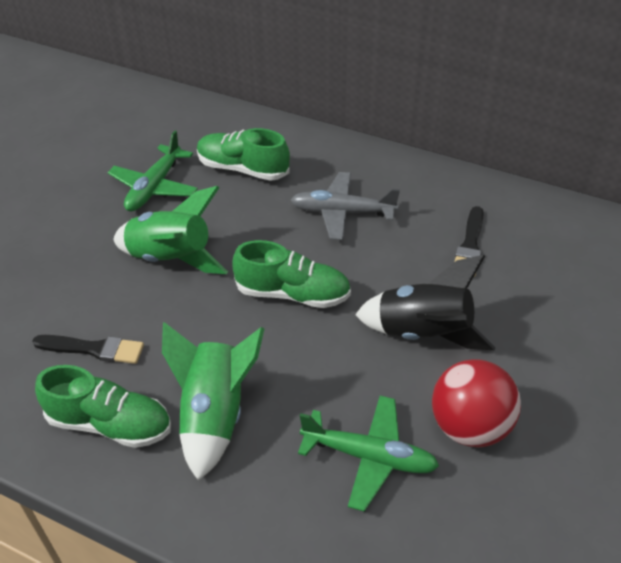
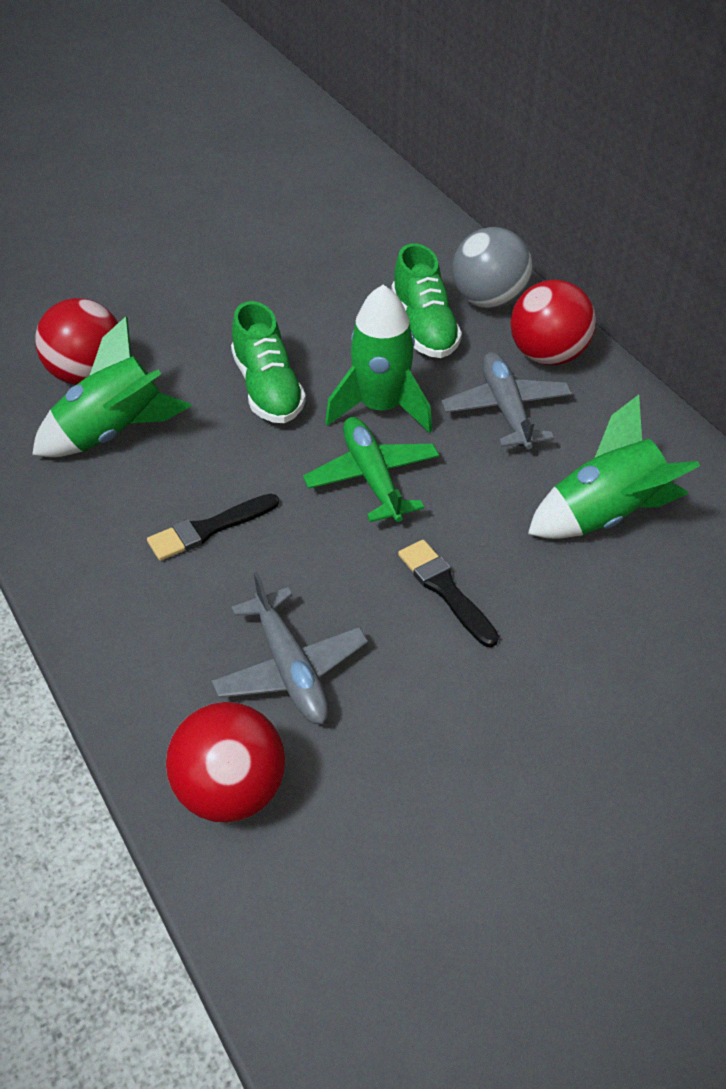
black rocket: 1 -> 0
green plane: 2 -> 1
green rocket: 2 -> 3
green shoe: 3 -> 2
grey ball: 0 -> 1
grey plane: 1 -> 2
red ball: 1 -> 3

